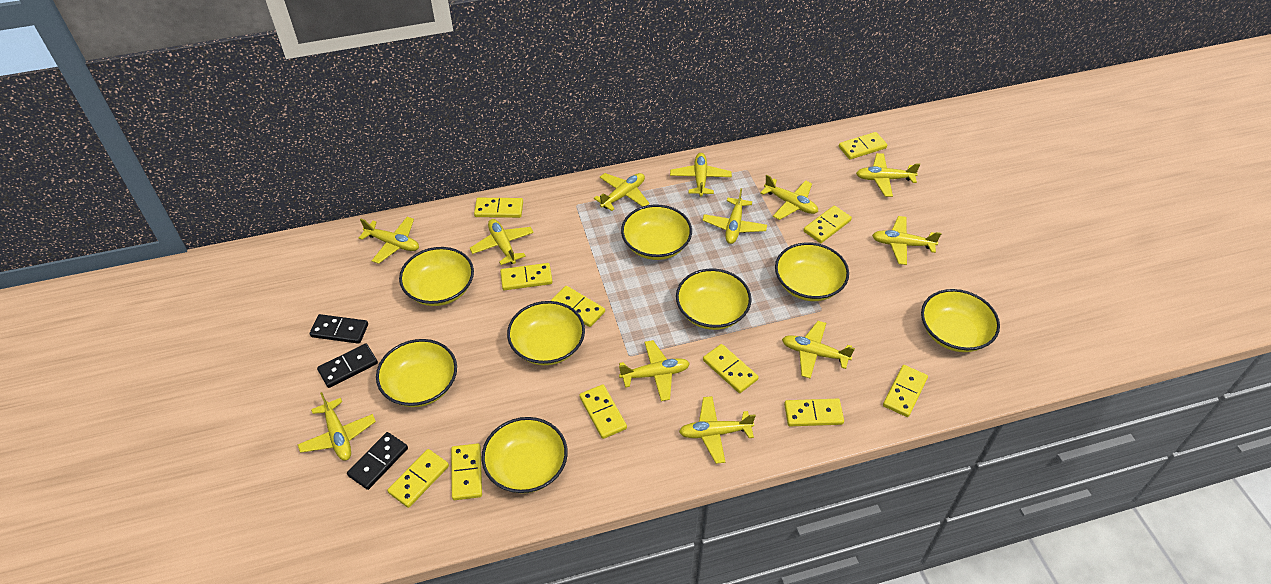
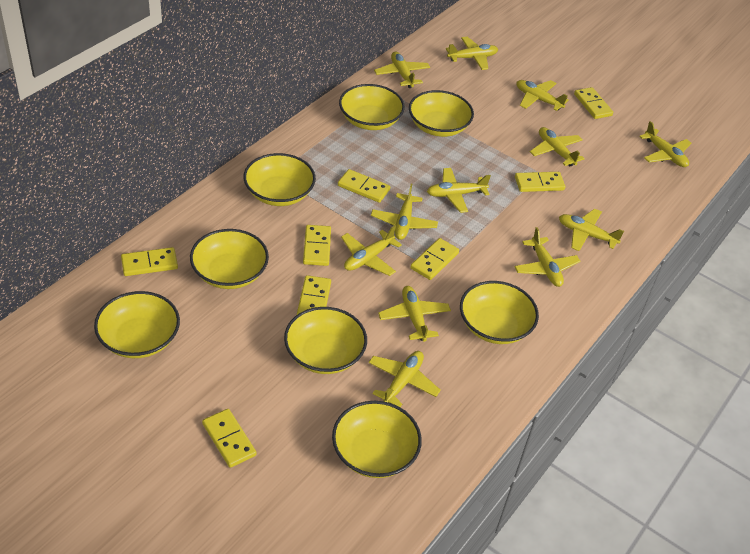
black domino: 3 -> 0
yellow domino: 11 -> 8

